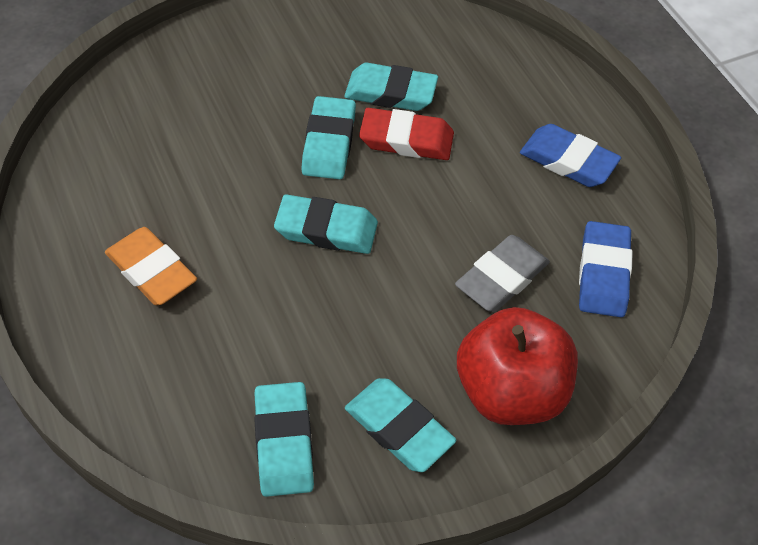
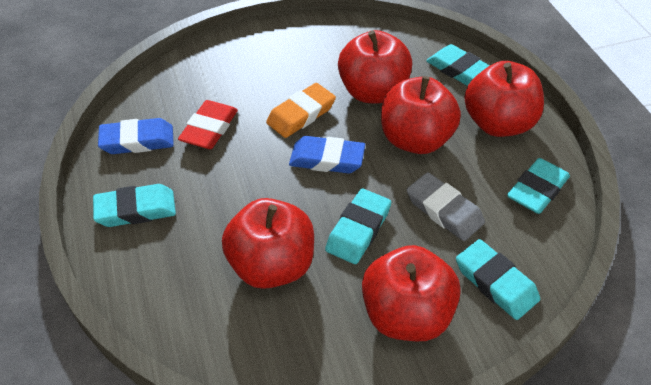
red apple: 1 -> 5

